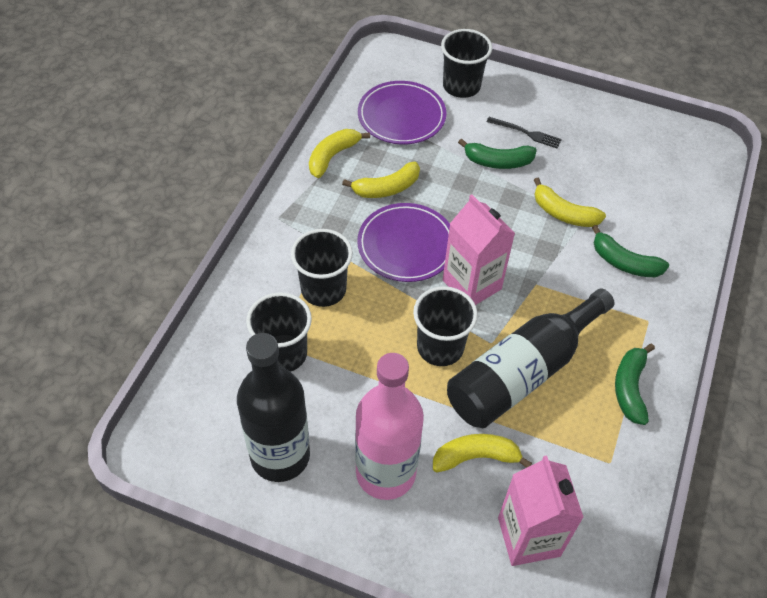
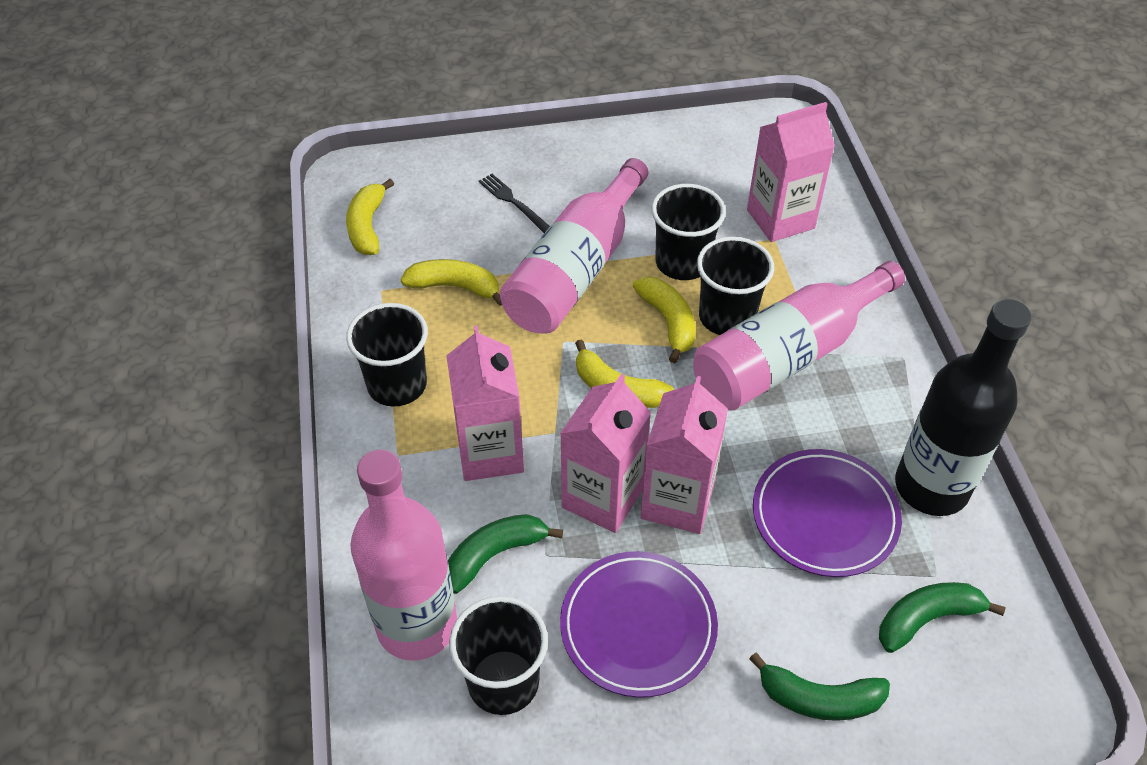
black bottle: 2 -> 1
pink bottle: 1 -> 3
pink carton: 2 -> 4

